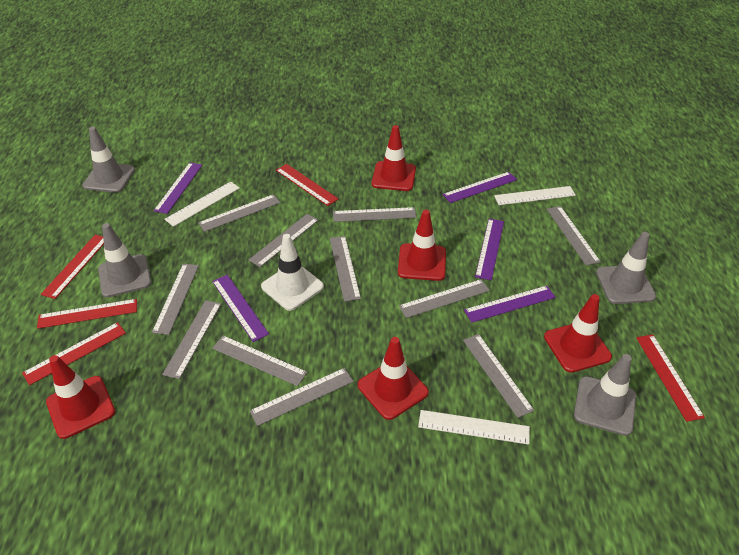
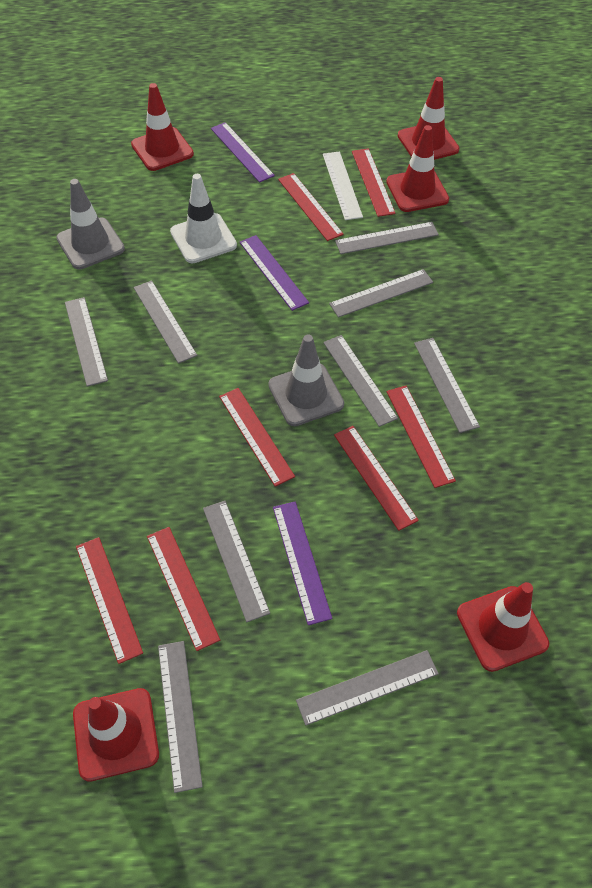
grey ruler: 11 -> 9
grey traffic cone: 4 -> 2
purple ruler: 5 -> 3
red ruler: 5 -> 7
white ruler: 3 -> 1

